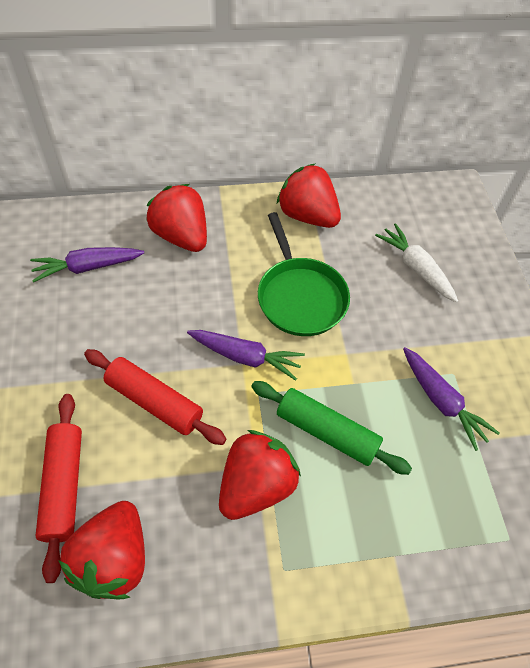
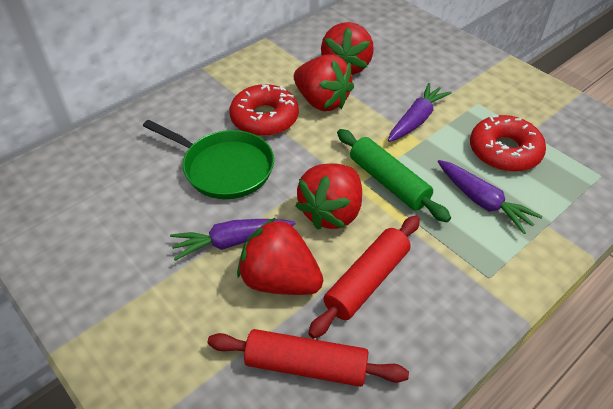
red donut: 0 -> 2
white carrot: 1 -> 0

